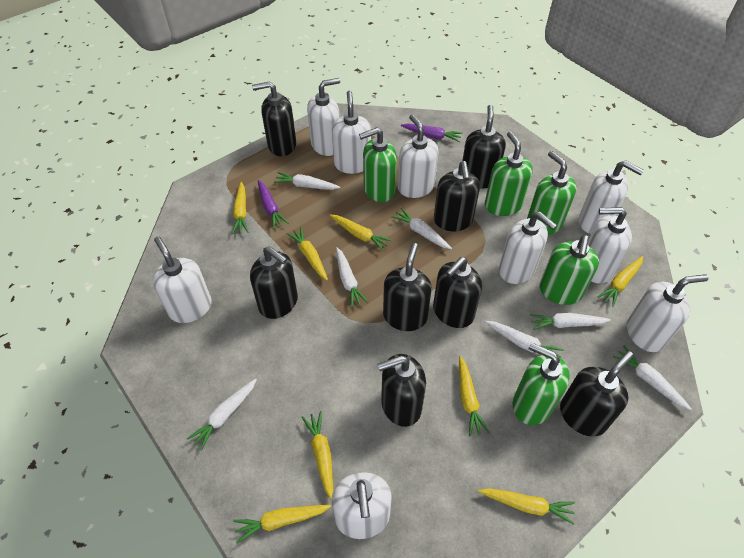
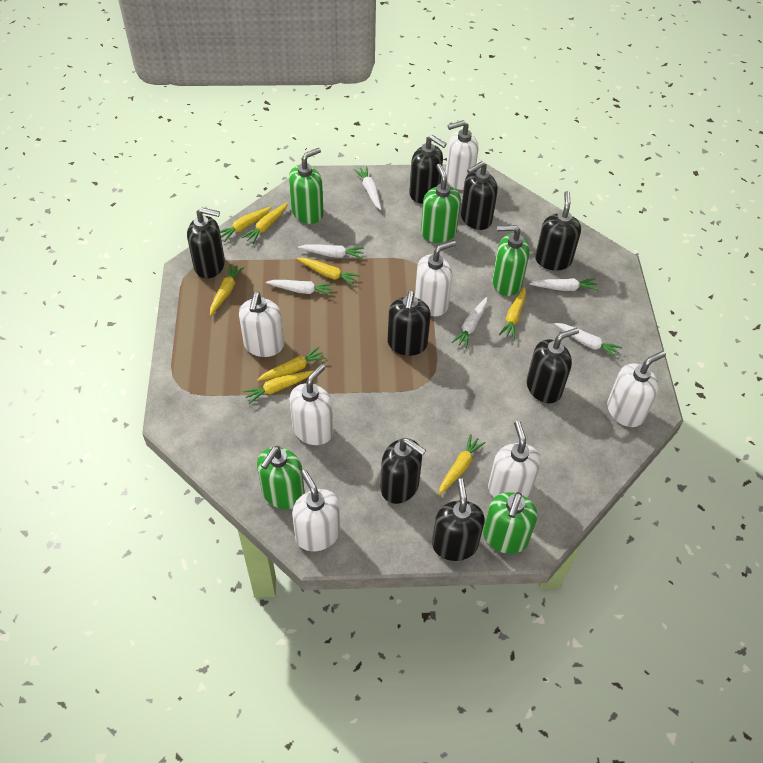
purple carrot: 2 -> 0
white carrot: 7 -> 6
white soap dispenser: 9 -> 7

